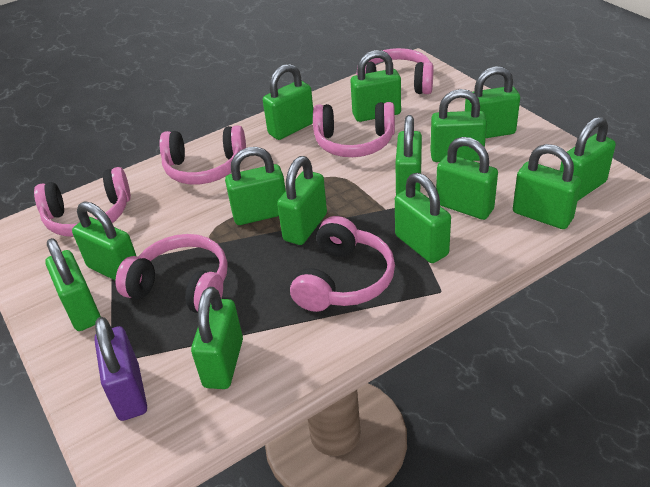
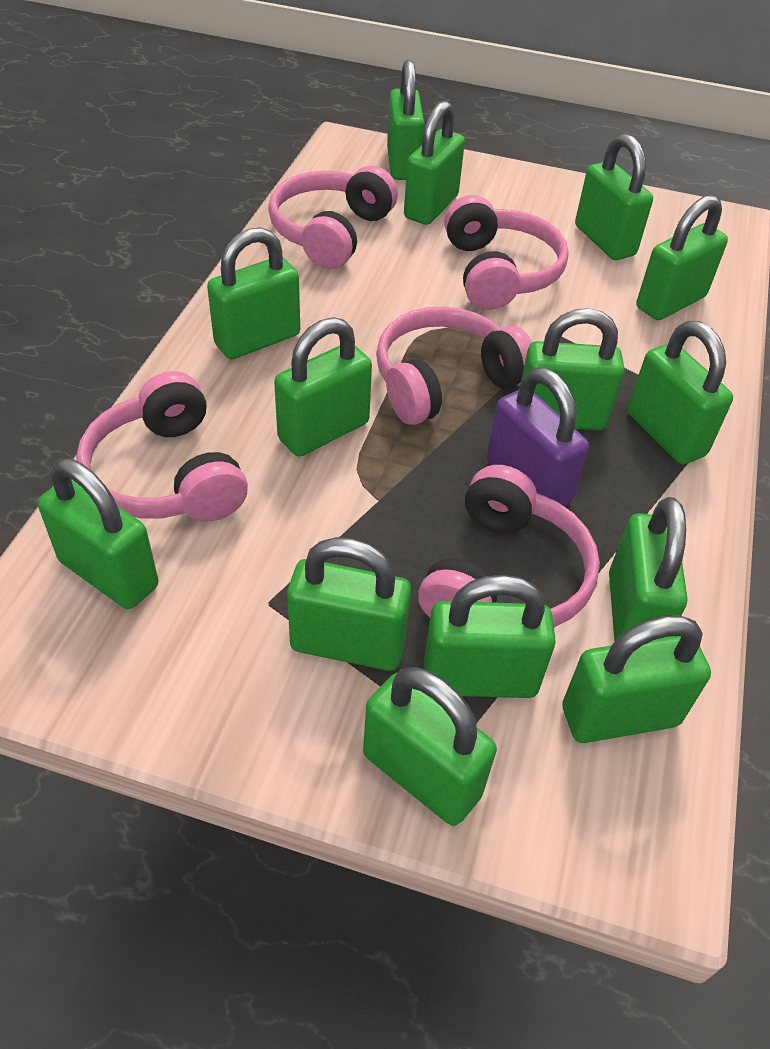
pink headphones: 6 -> 5

